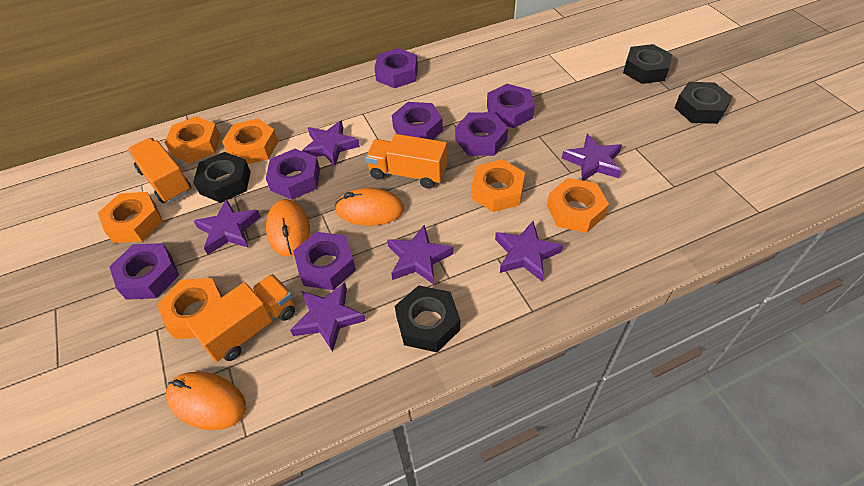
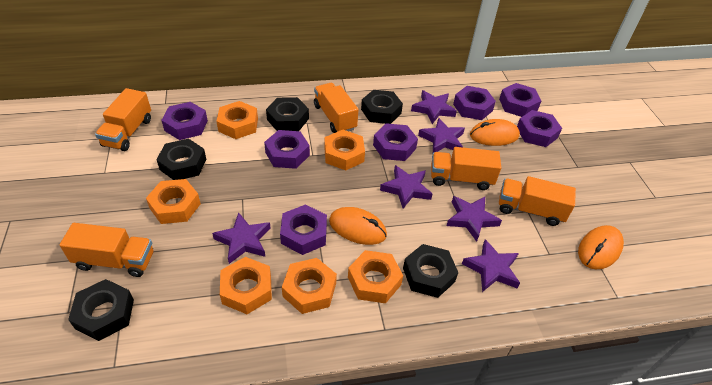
black nut: 4 -> 5
orange truck: 3 -> 5

